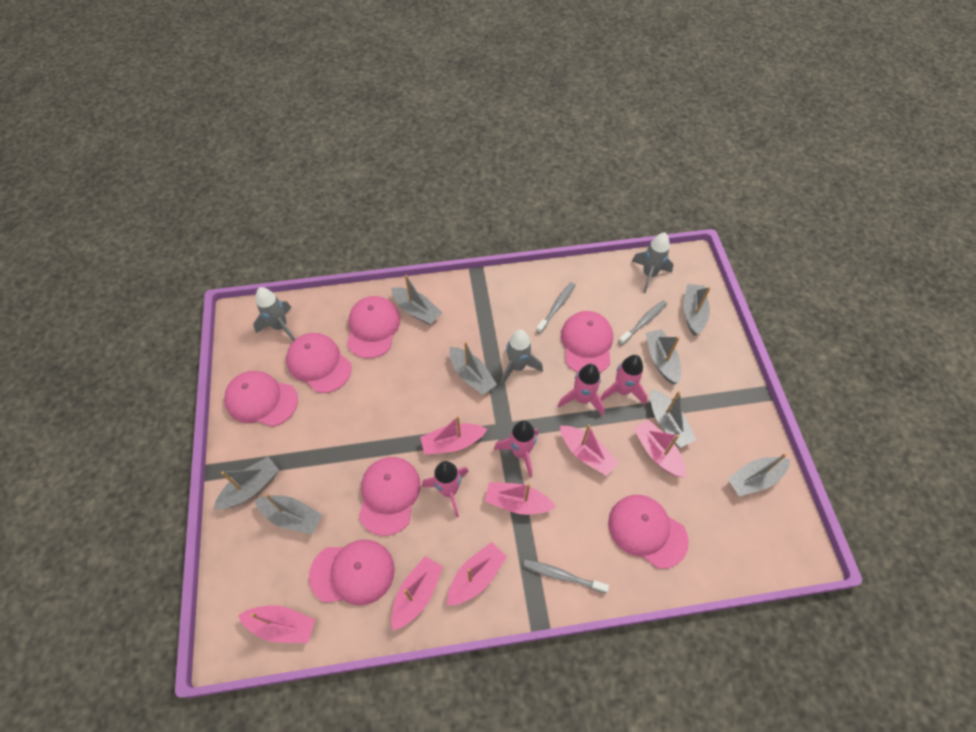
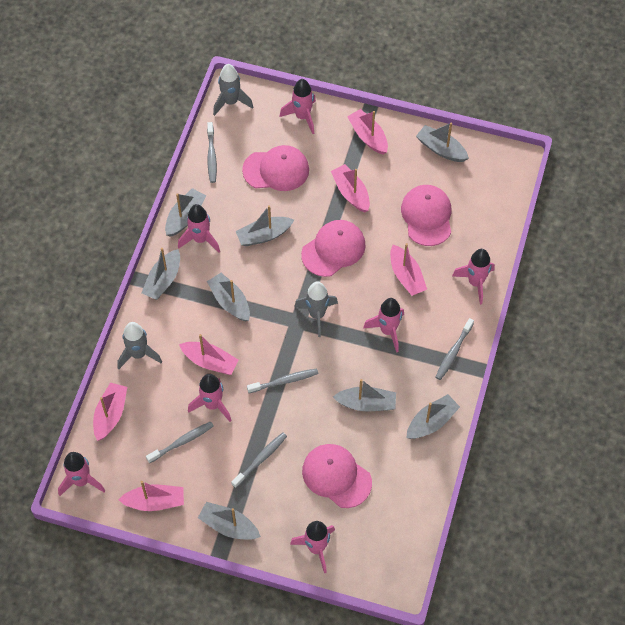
grey toothbrush: 3 -> 5
pink boat: 7 -> 6
pink cap: 7 -> 4
pink rocket: 4 -> 7

